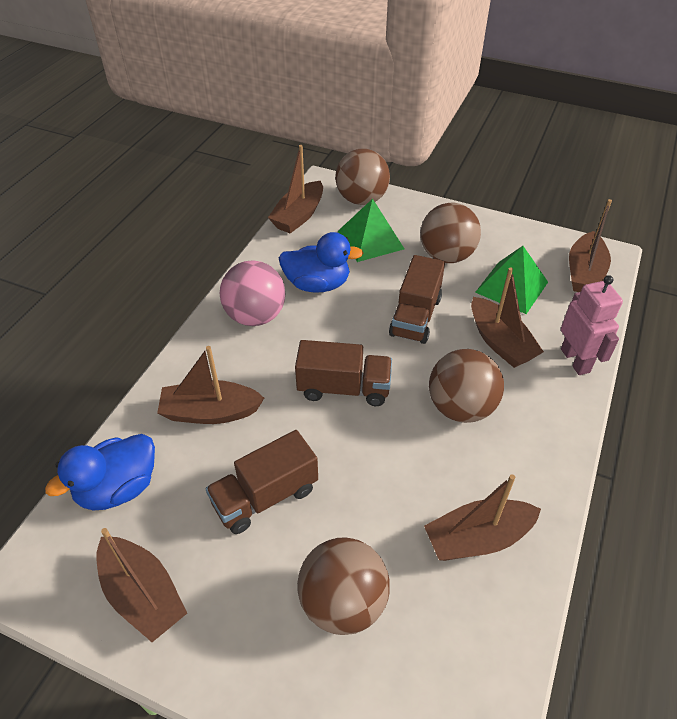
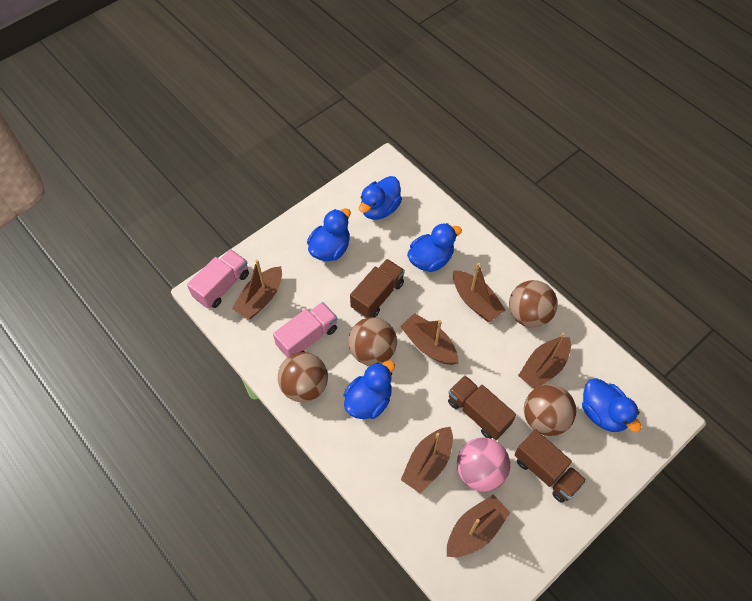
blue duck: 2 -> 5
green pyramid: 2 -> 0
pink robot: 1 -> 0
pink truck: 0 -> 2

